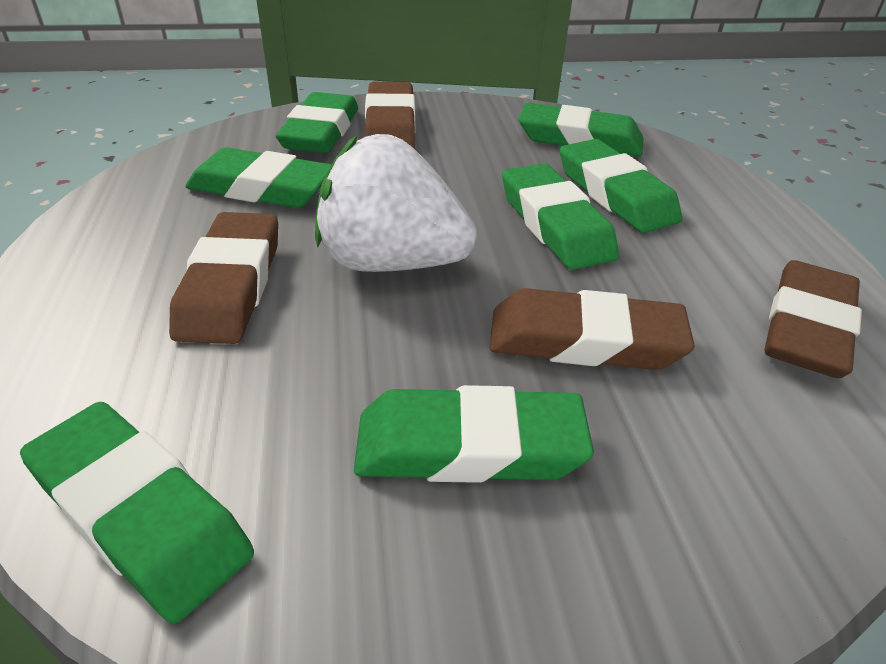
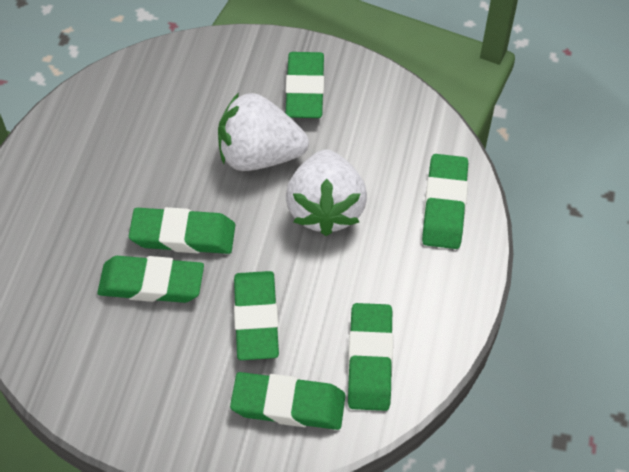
brown eraser: 4 -> 0
white strawberry: 1 -> 2

